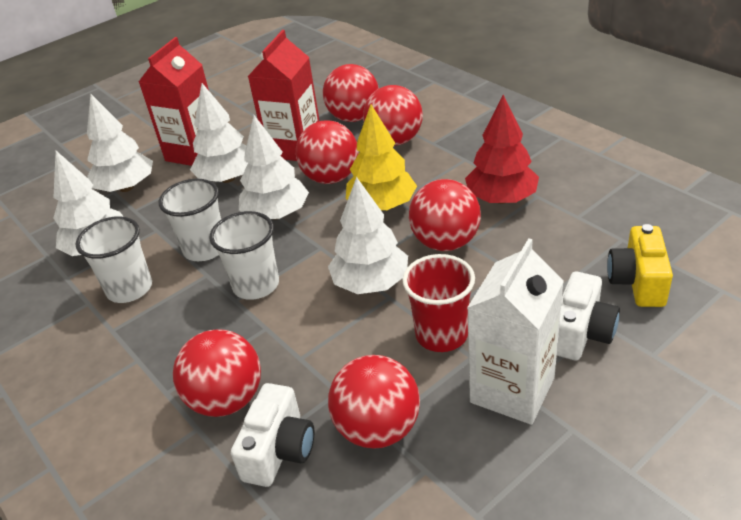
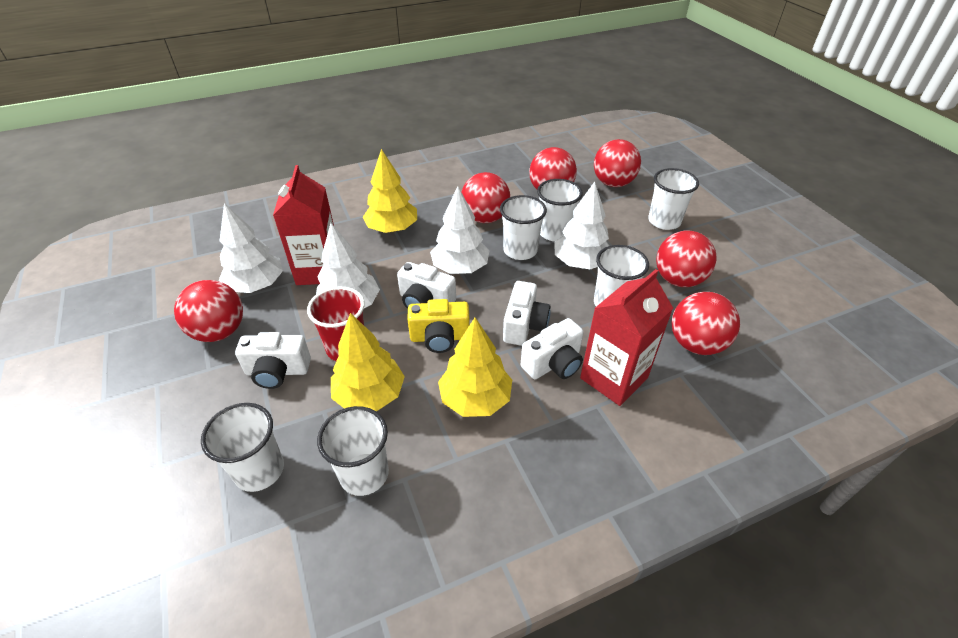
red tree: 1 -> 0
white camera: 2 -> 4
white carton: 1 -> 0
white cup: 3 -> 6
white tree: 5 -> 4
yellow tree: 1 -> 3

